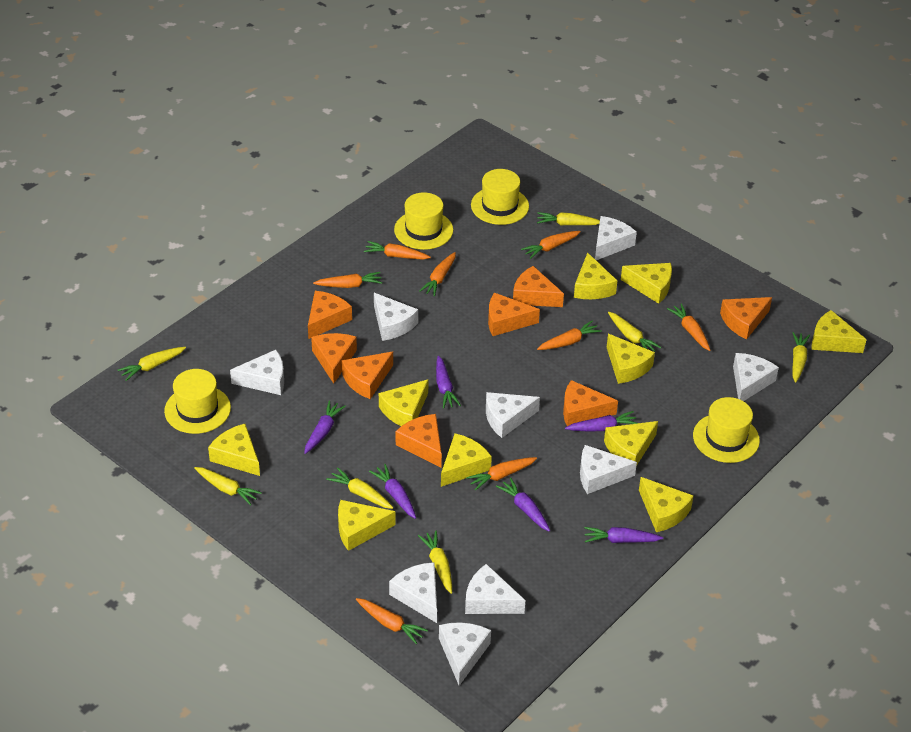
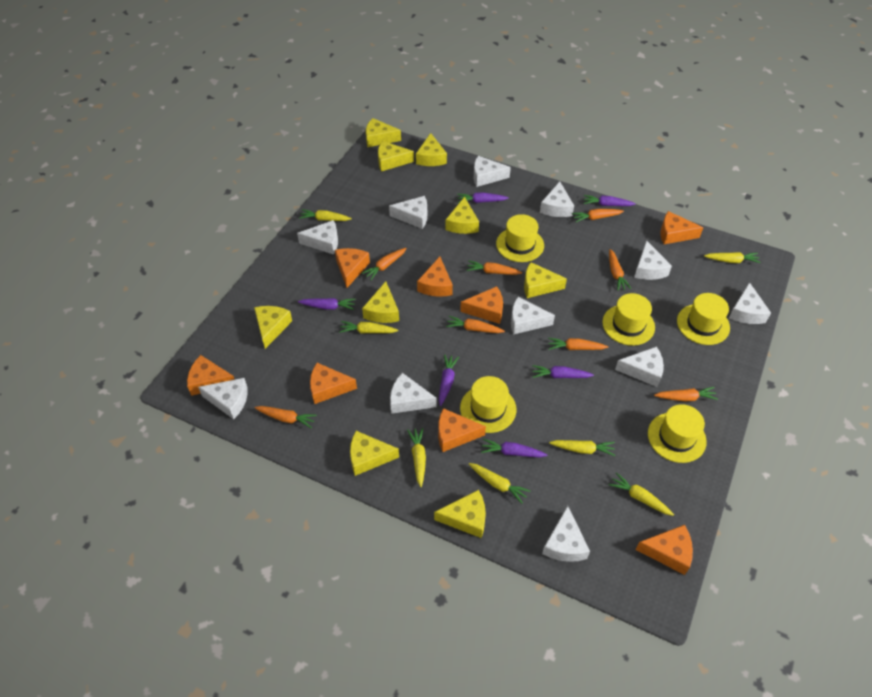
white cheese: 9 -> 11
yellow cheese: 10 -> 9
yellow hat: 4 -> 5

